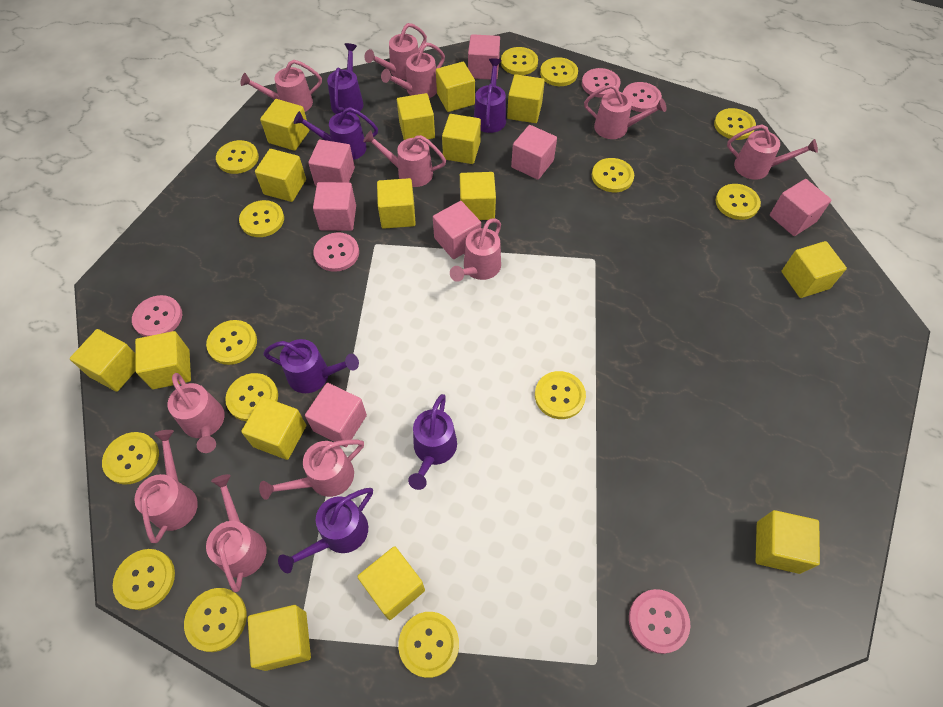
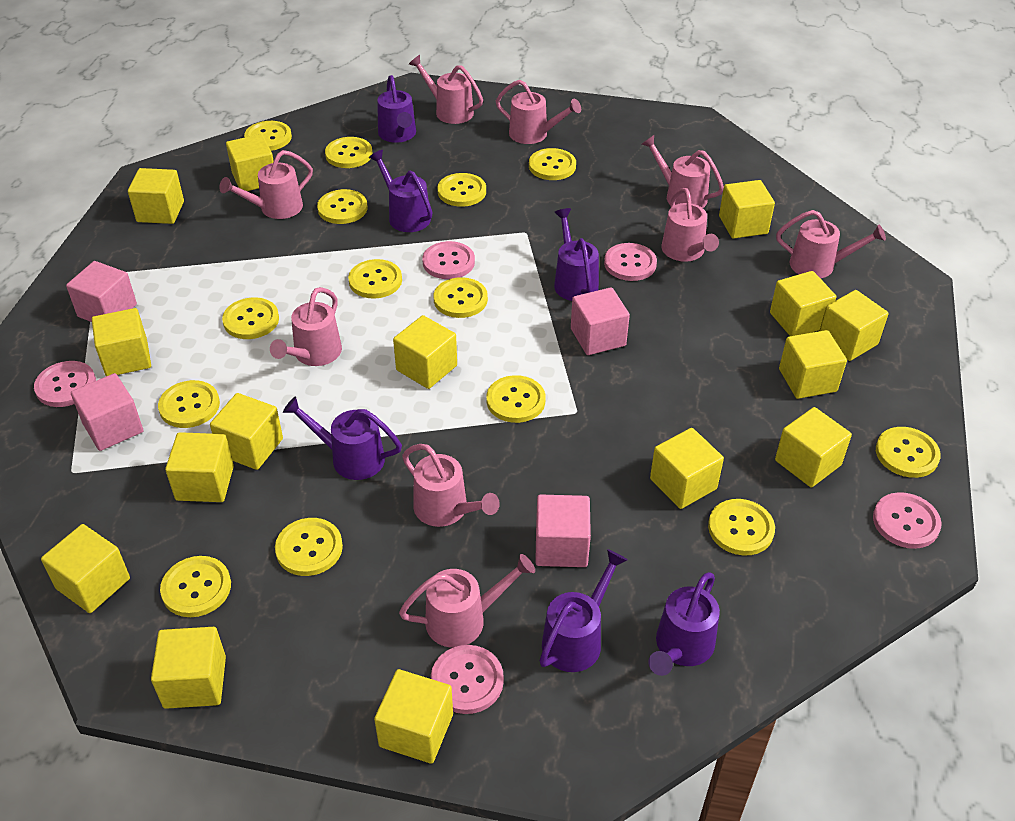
pink cube: 7 -> 4
pink watering can: 11 -> 9

